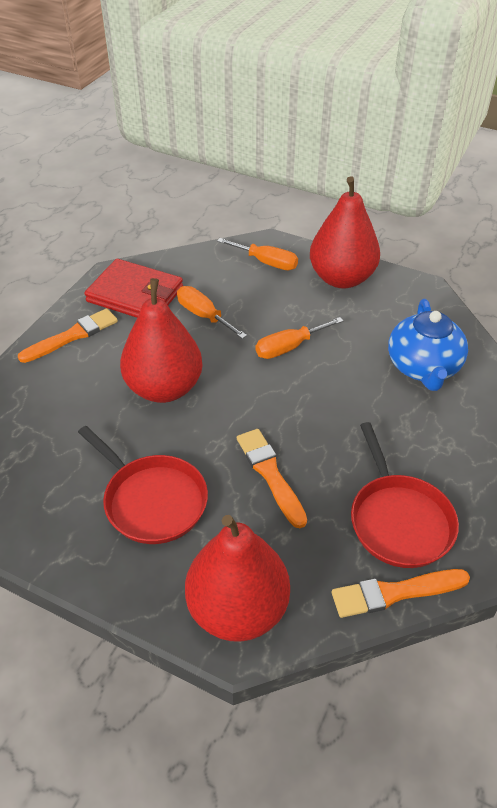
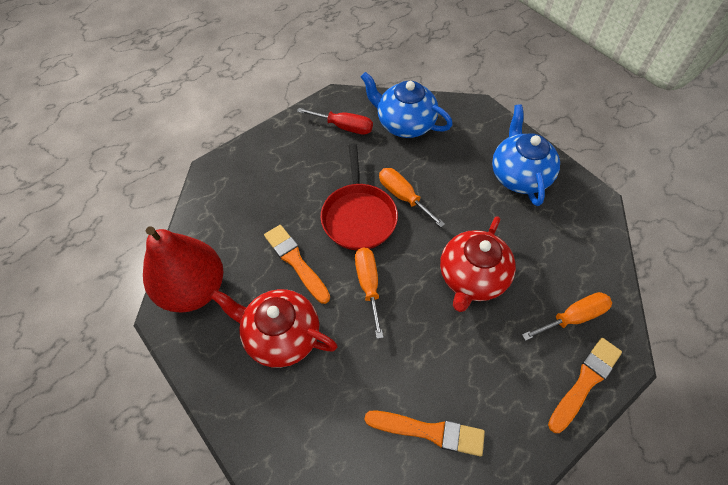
blue teapot: 1 -> 2
red pan: 2 -> 1
red pear: 3 -> 1
red screwdriver: 0 -> 1
red teapot: 0 -> 2
red wallet: 1 -> 0

